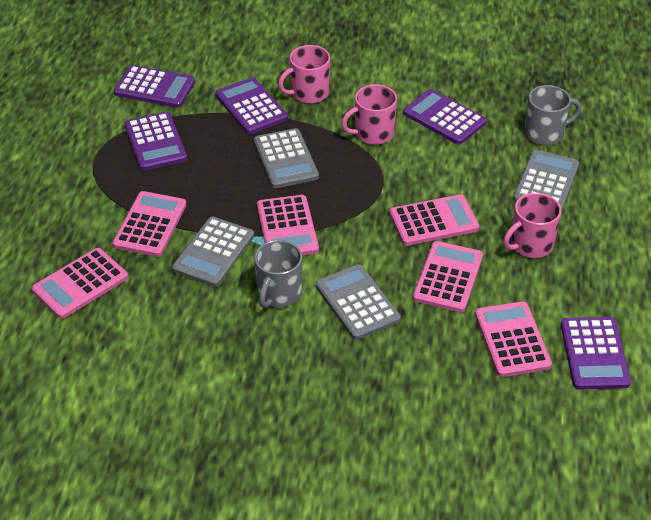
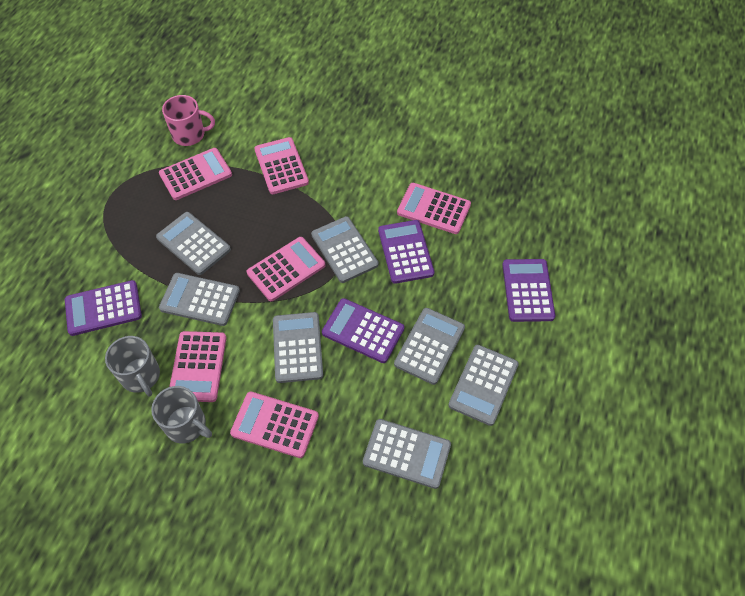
grey calculator: 4 -> 7
pink mug: 3 -> 1
purple calculator: 5 -> 4

